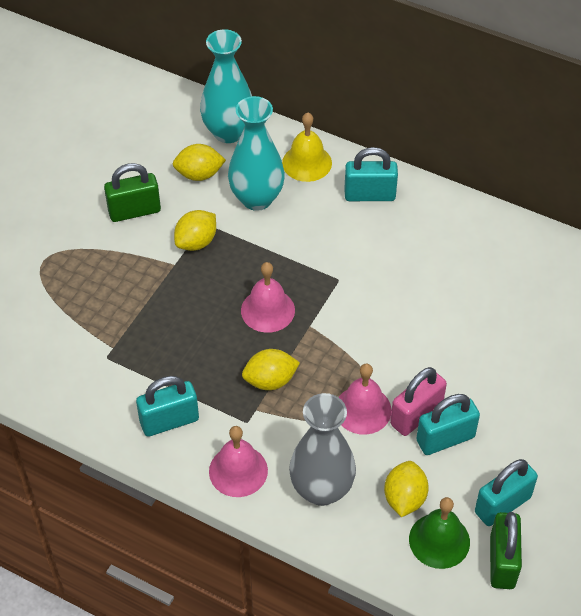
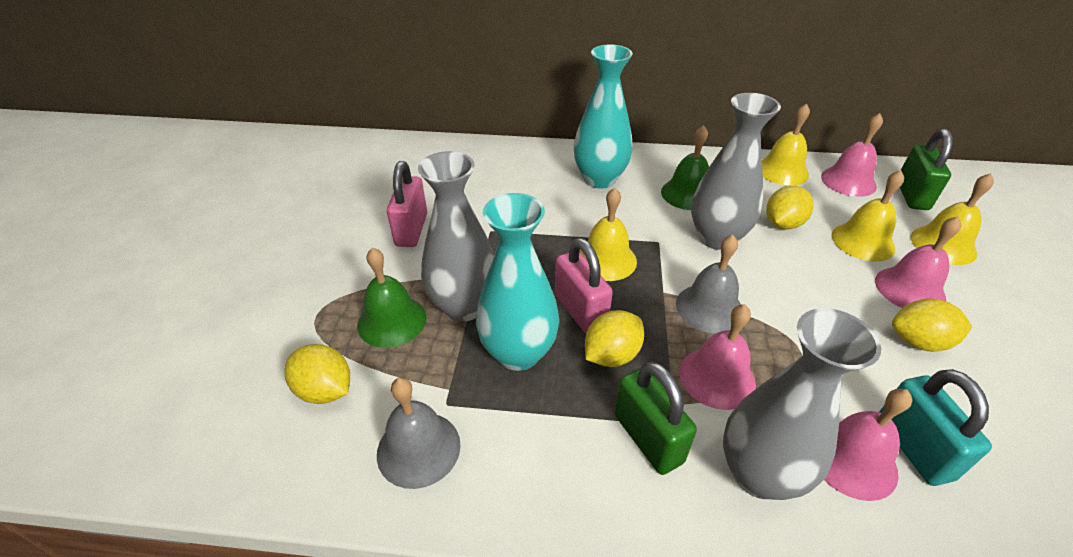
green bell: 1 -> 2
grey bell: 0 -> 2
grey vase: 1 -> 3
pink bell: 3 -> 4
pink padlock: 1 -> 2
turquoise padlock: 4 -> 1
yellow bell: 1 -> 4

